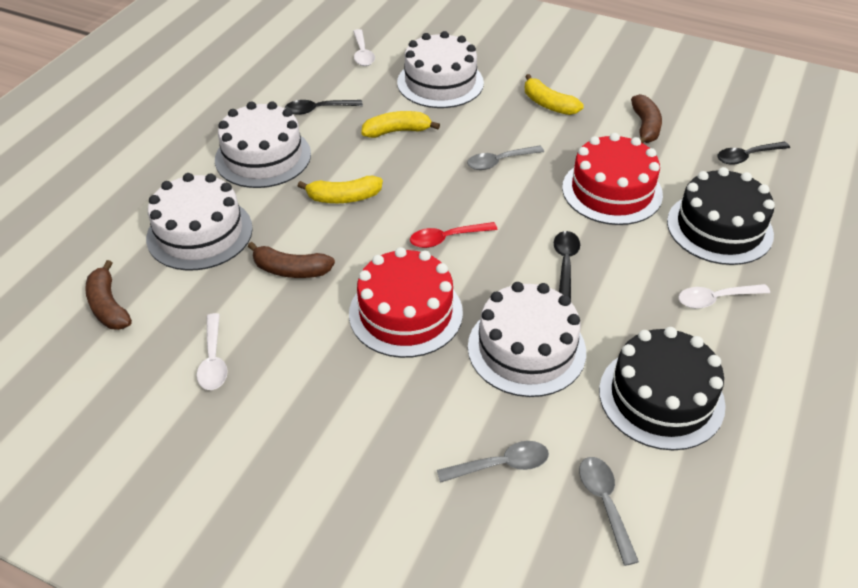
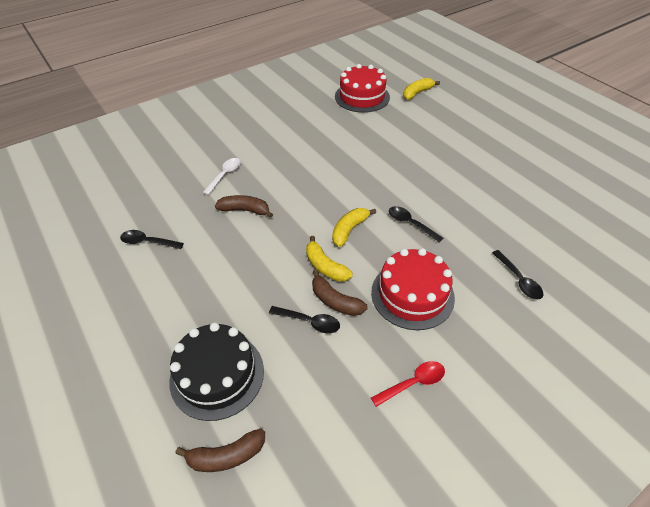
black cake: 2 -> 1
black spoon: 3 -> 4
grey spoon: 3 -> 0
white cake: 4 -> 0
white spoon: 3 -> 1

